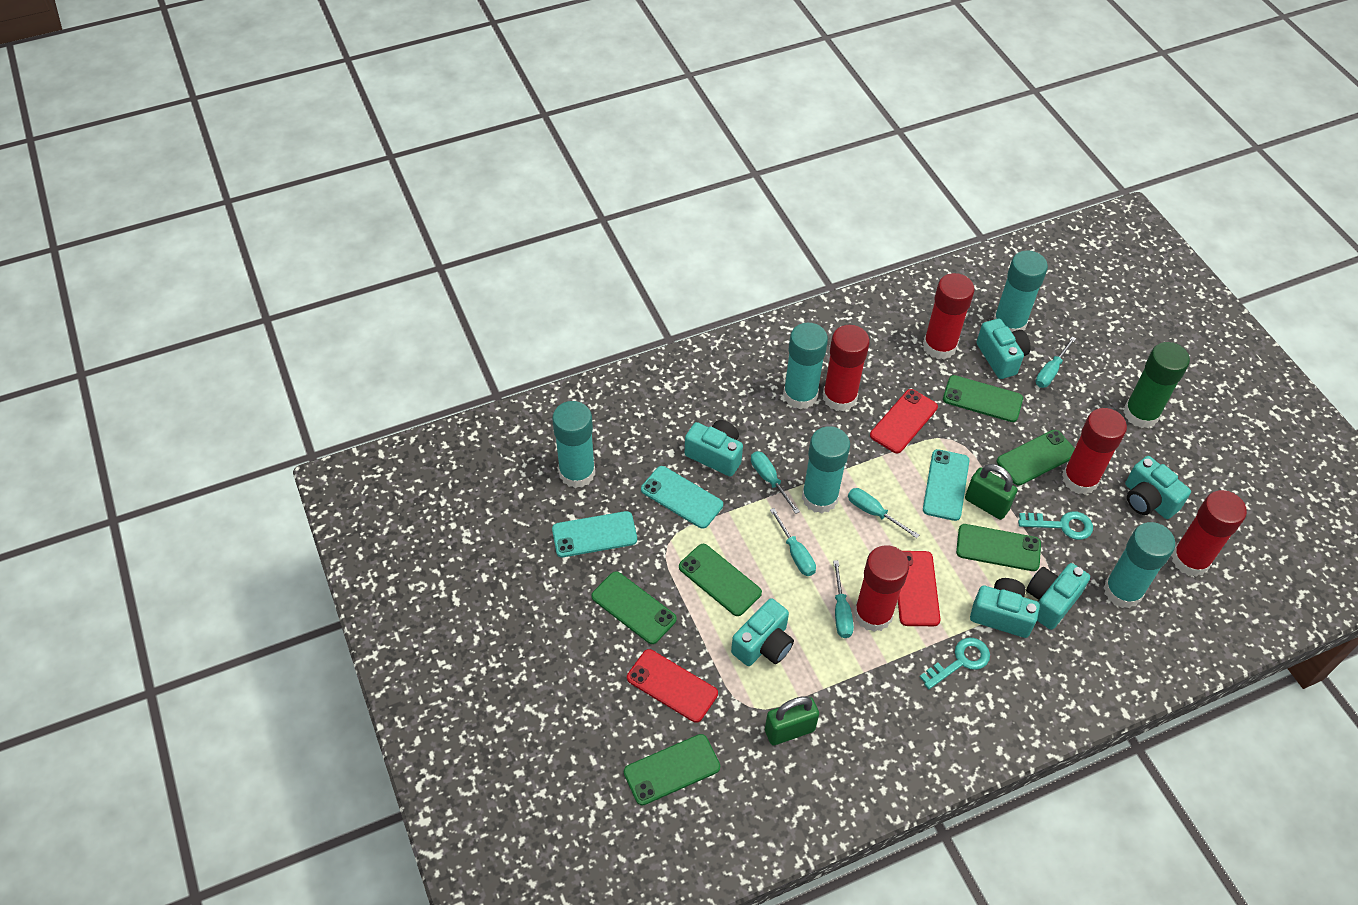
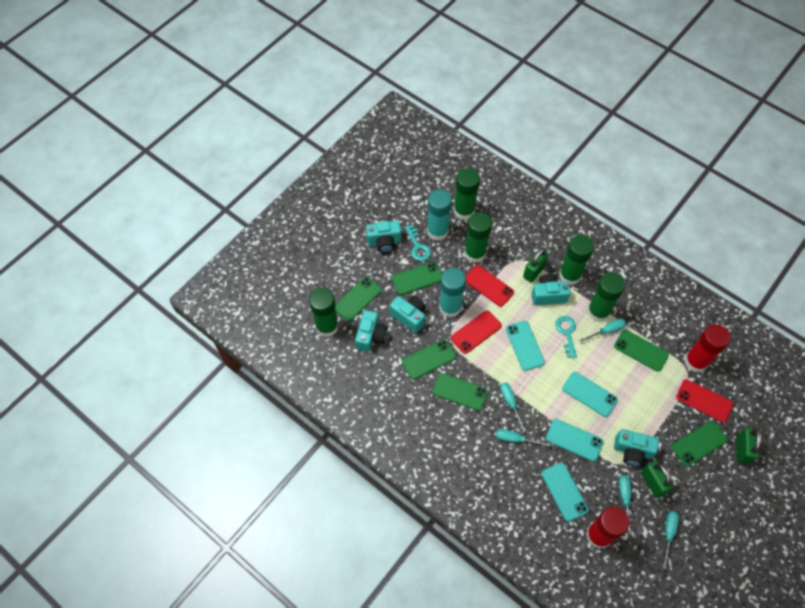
green glue stick: 1 -> 5
green padlock: 2 -> 3
red glue stick: 5 -> 2
turquoise camera: 6 -> 5
turquoise glue stick: 5 -> 2
turquoise phone: 3 -> 4

